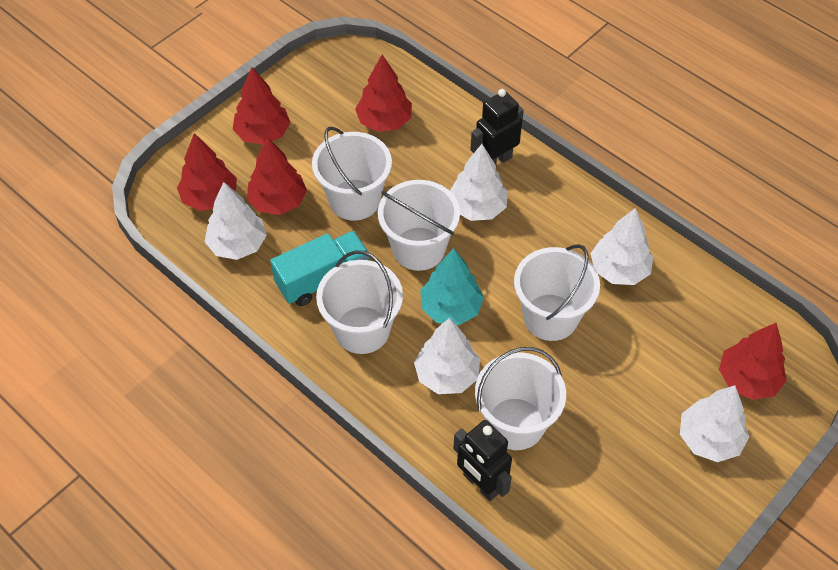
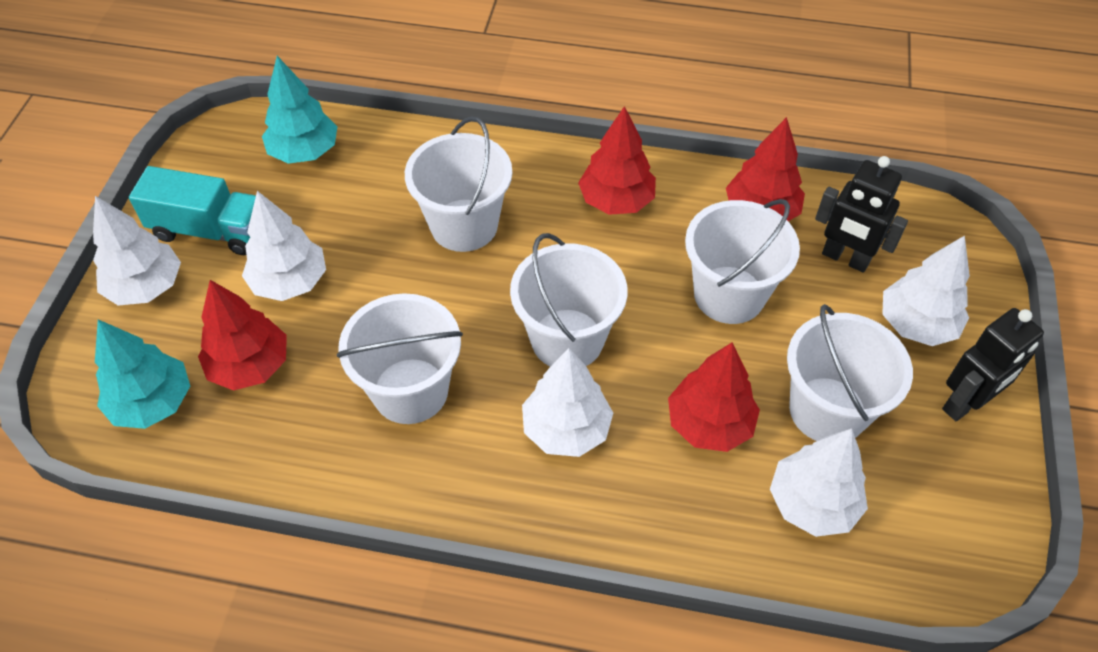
red tree: 5 -> 4
turquoise tree: 1 -> 2

